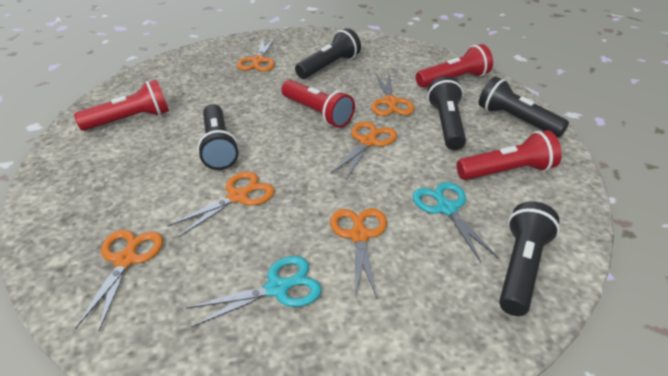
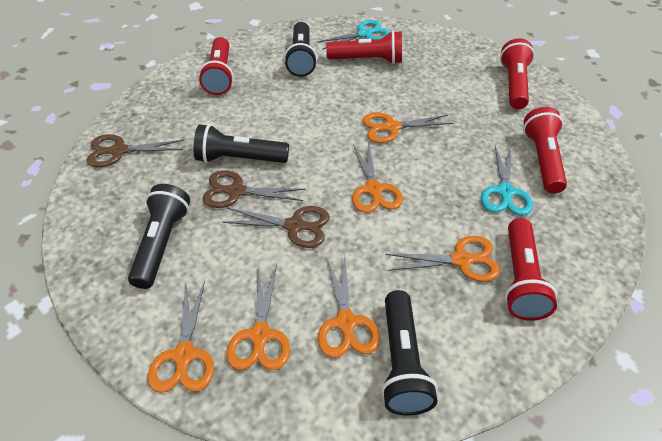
black flashlight: 5 -> 4
brown scissors: 0 -> 3
red flashlight: 4 -> 5

